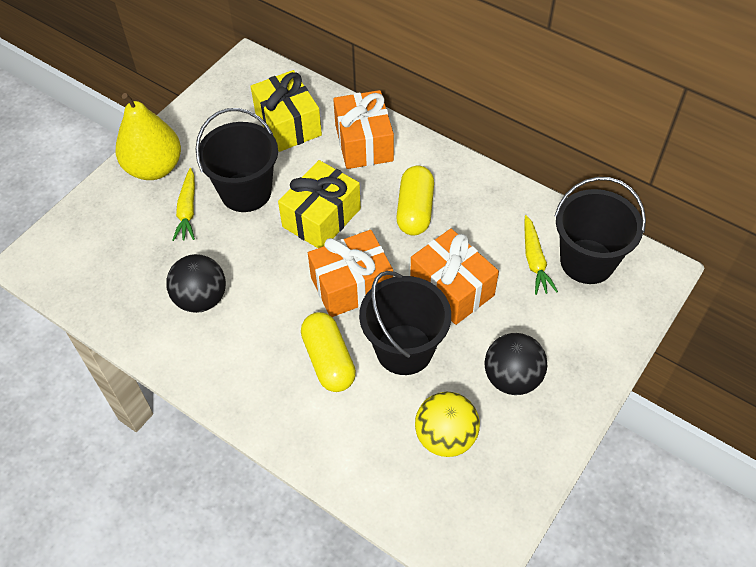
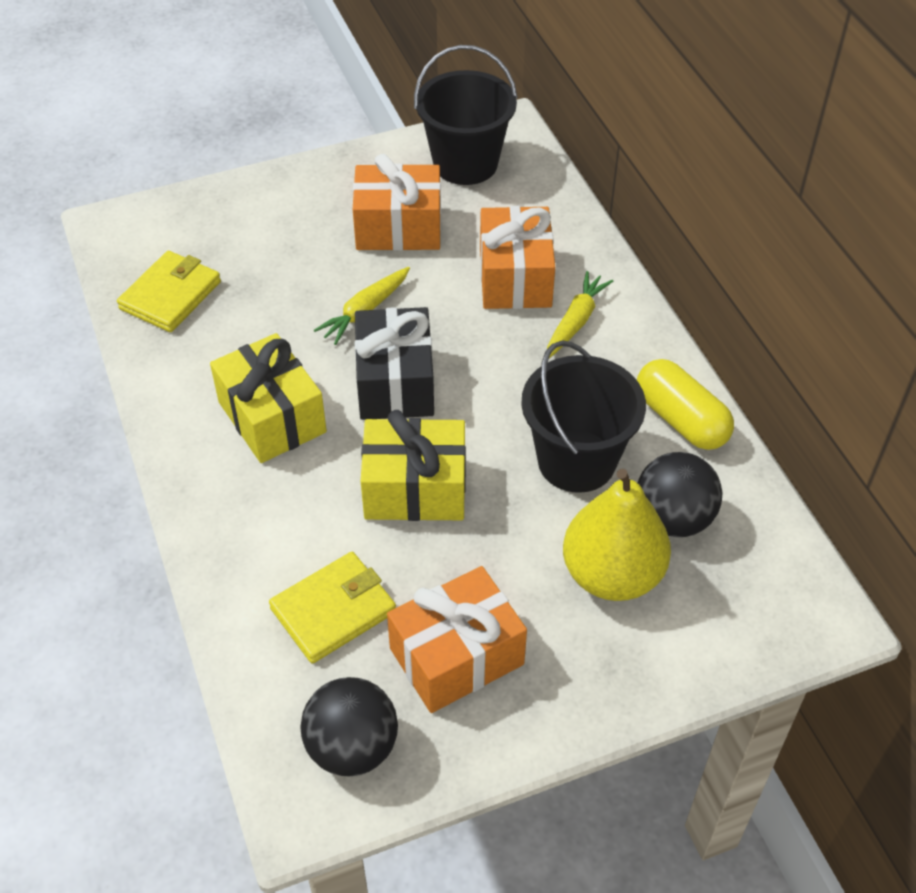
black bucket: 3 -> 2
black gift: 0 -> 1
yellow ball: 1 -> 0
yellow capsule: 2 -> 1
yellow wallet: 0 -> 2

